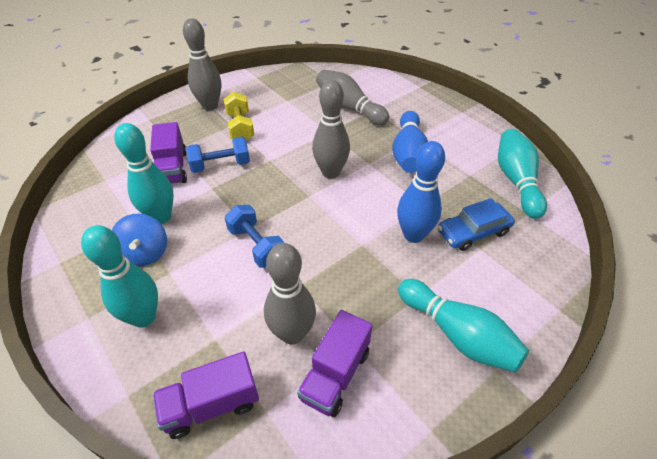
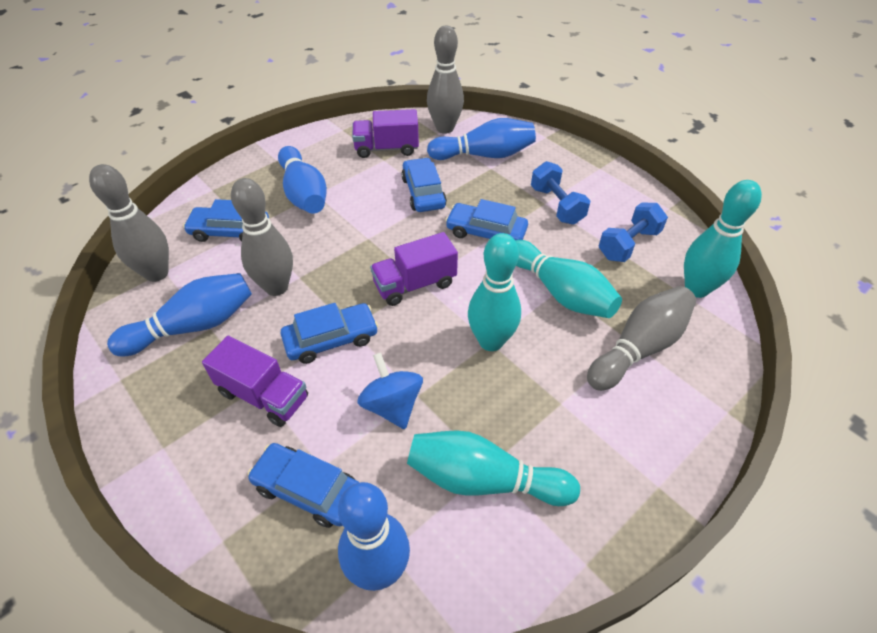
blue bowling pin: 2 -> 4
blue car: 1 -> 5
yellow dumbbell: 1 -> 0

